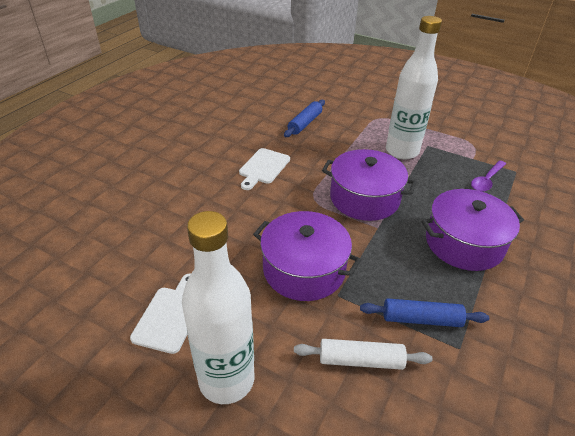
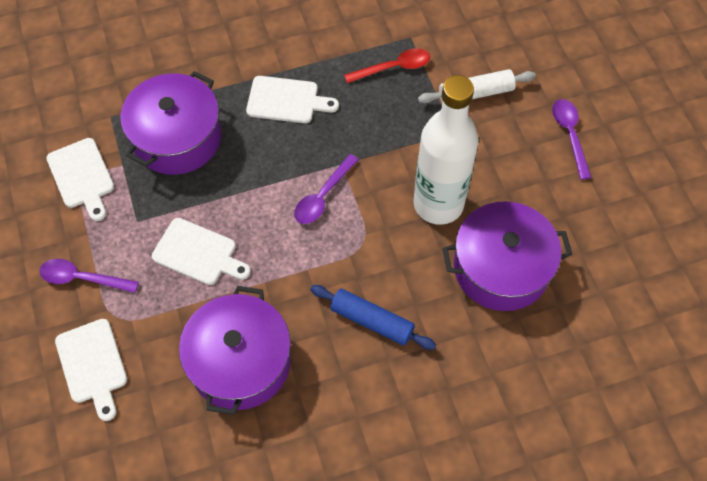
blue rolling pin: 2 -> 1
purple spoon: 1 -> 3
red spoon: 0 -> 1
white bottle: 2 -> 1
white cutting board: 2 -> 4

